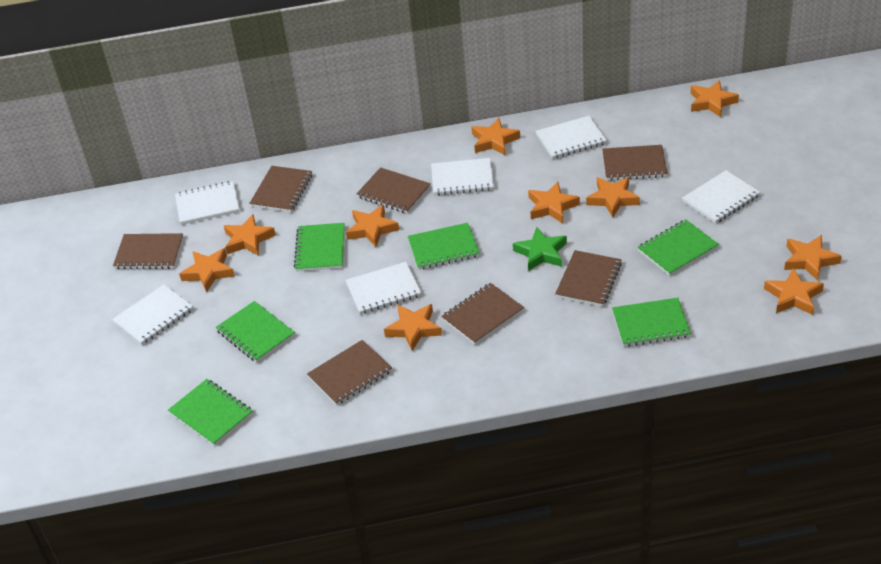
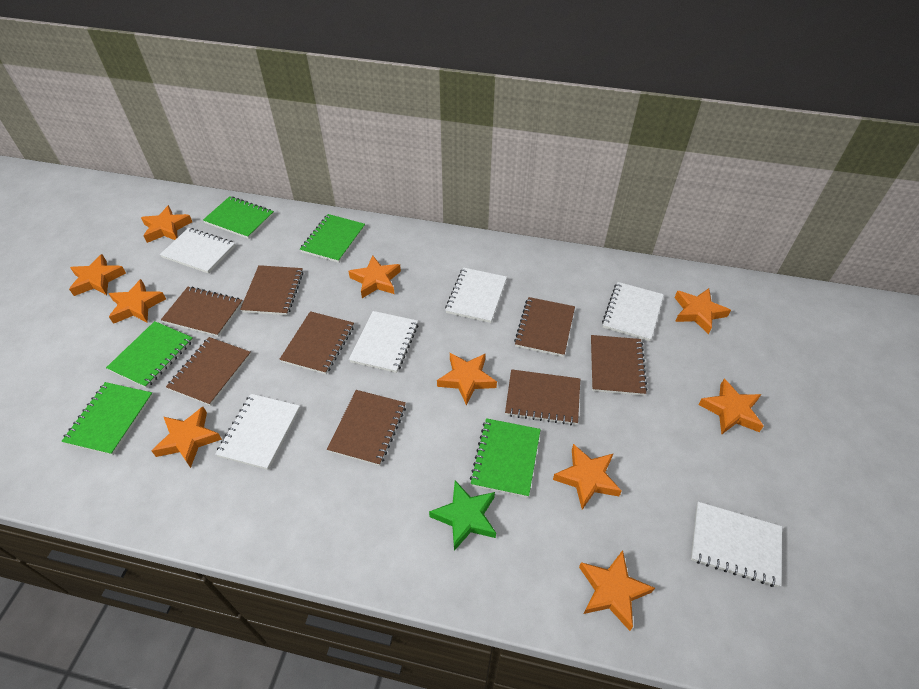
brown notebook: 7 -> 8
green notebook: 6 -> 5

